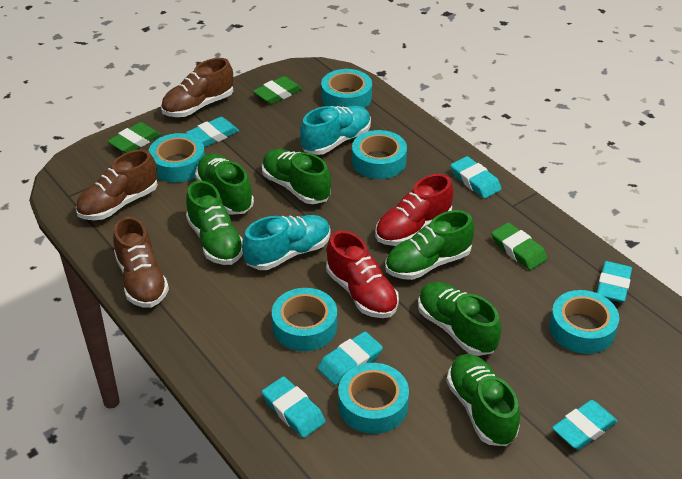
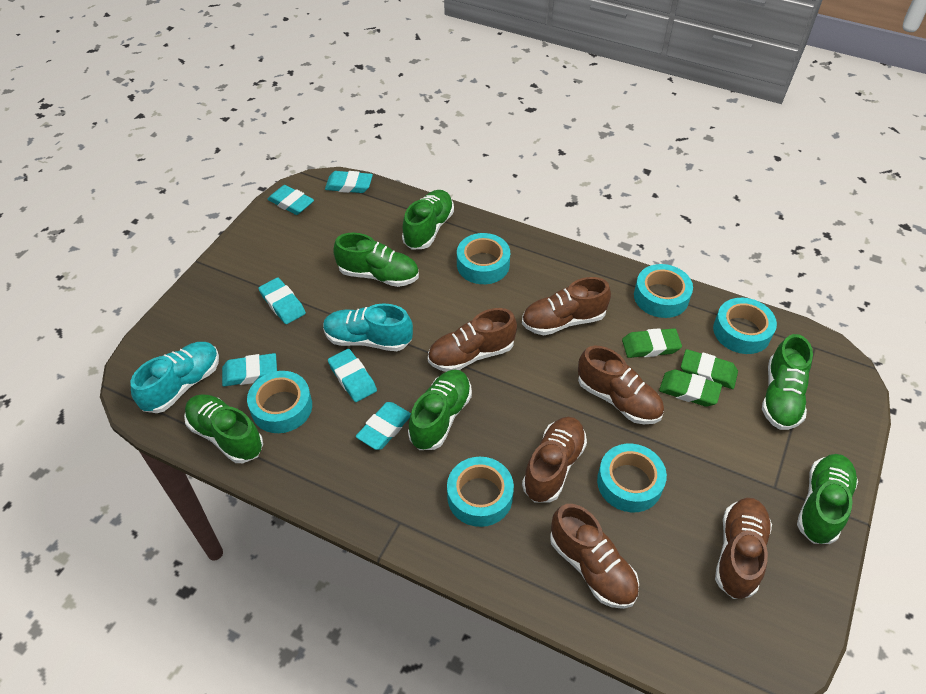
brown shoe: 3 -> 6
red shoe: 2 -> 0

